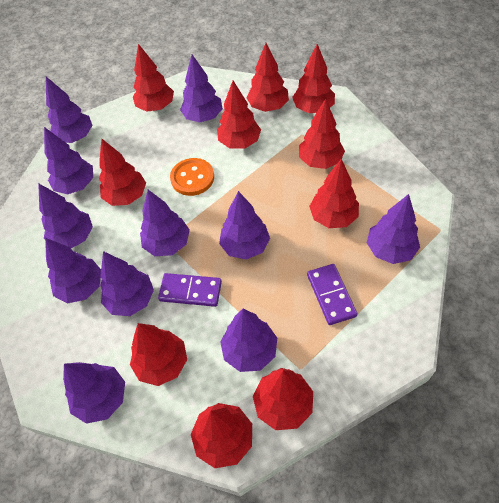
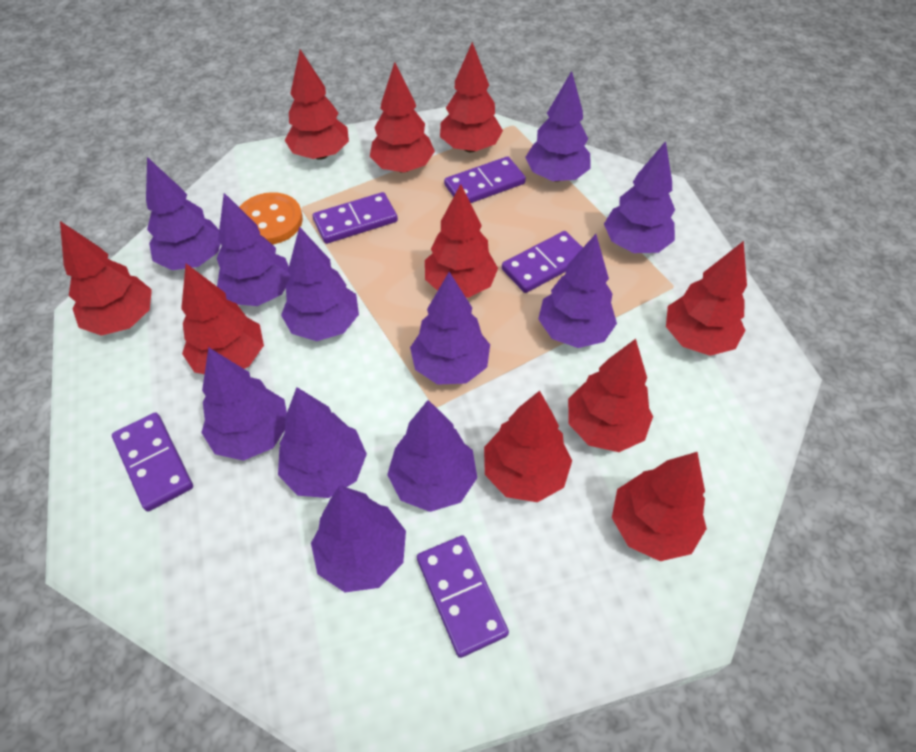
purple domino: 2 -> 5

